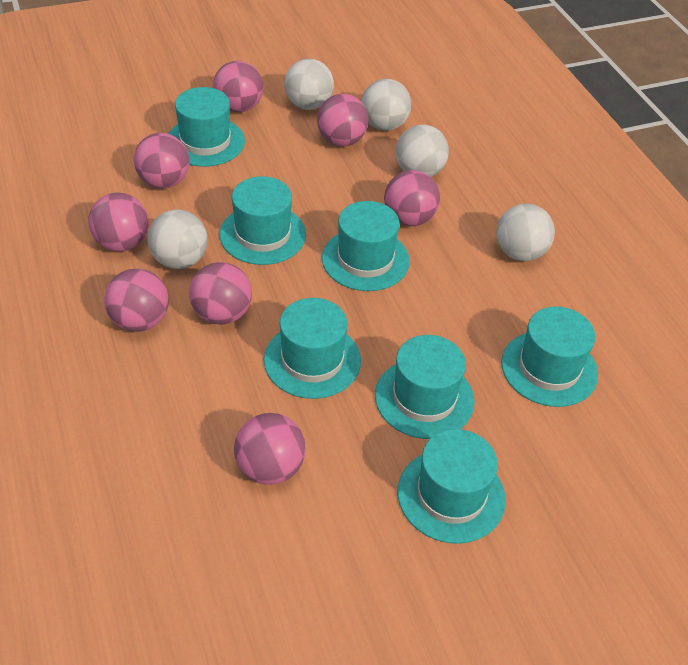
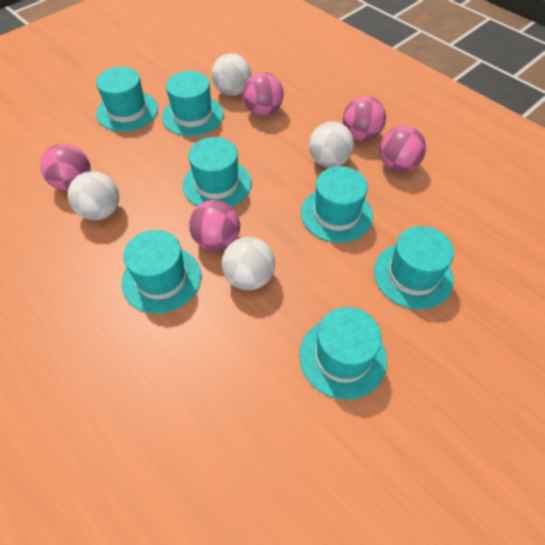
pink ball: 8 -> 5
white ball: 5 -> 4

